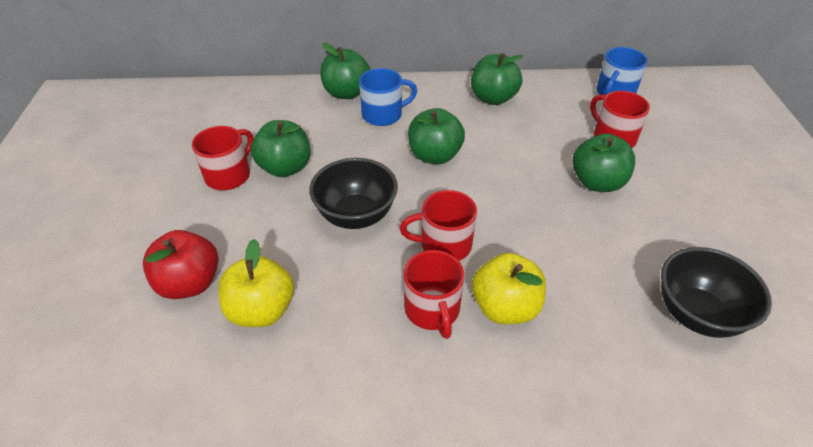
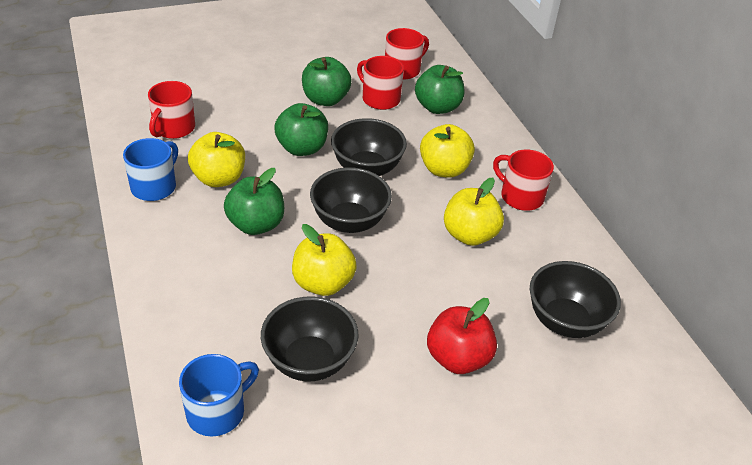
black bowl: 2 -> 4
green apple: 5 -> 4
yellow apple: 2 -> 4

